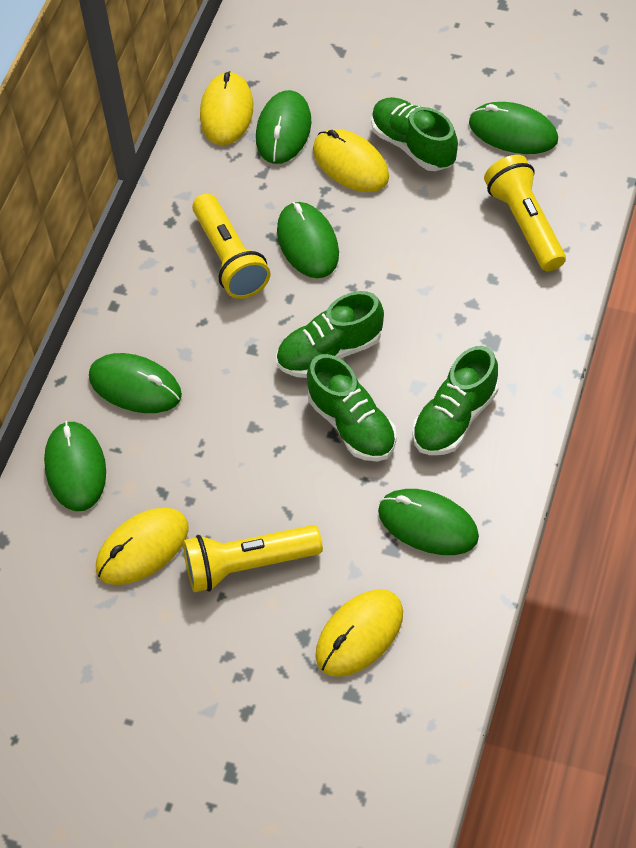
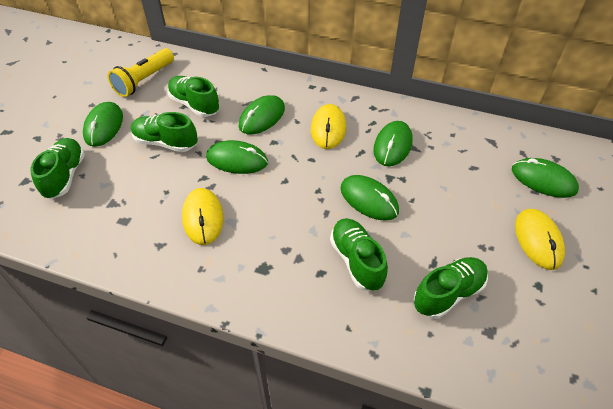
green shoe: 4 -> 5
yellow flashlight: 3 -> 1
yellow mouse: 4 -> 3

